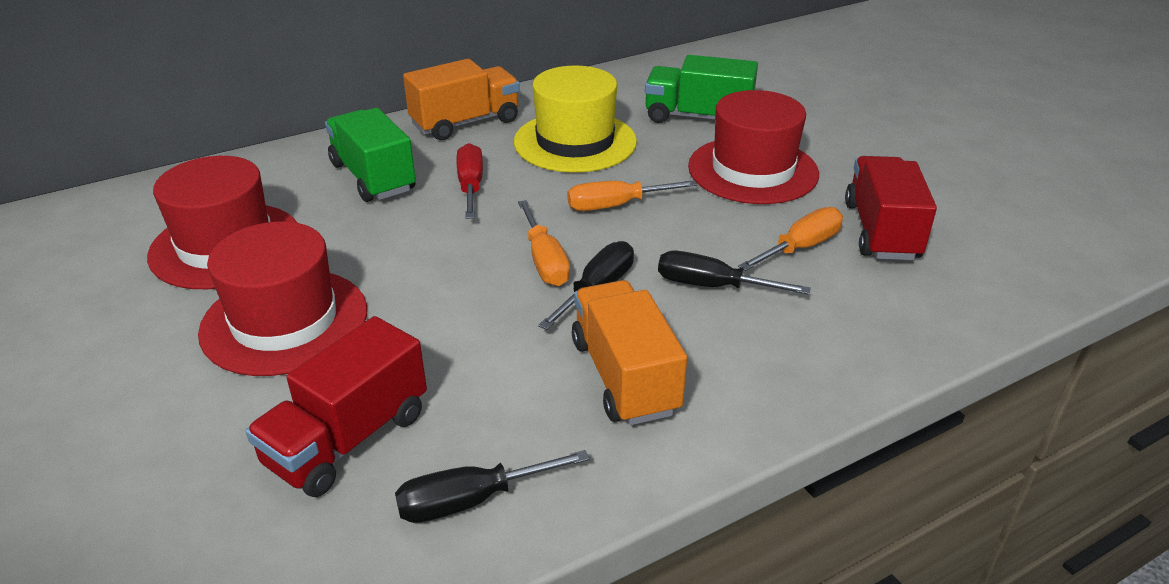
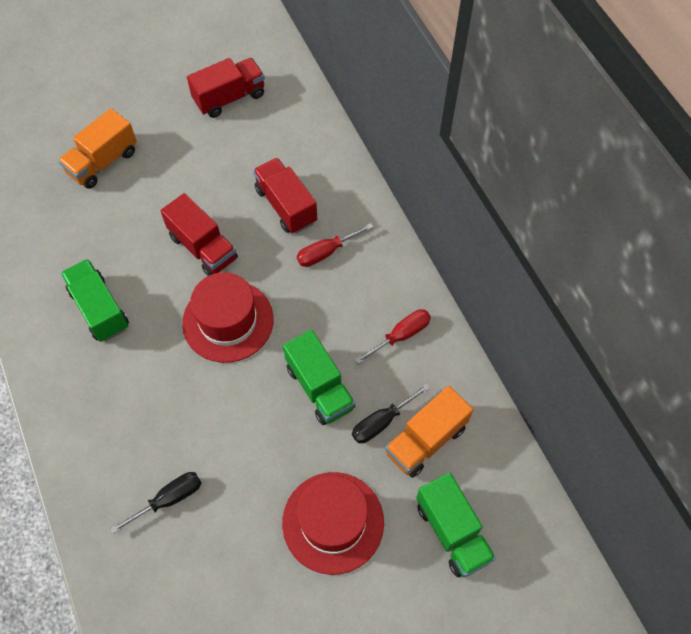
black screwdriver: 3 -> 2
green truck: 2 -> 3
orange screwdriver: 3 -> 0
red hat: 3 -> 2
red screwdriver: 1 -> 2
red truck: 2 -> 3
yellow hat: 1 -> 0

